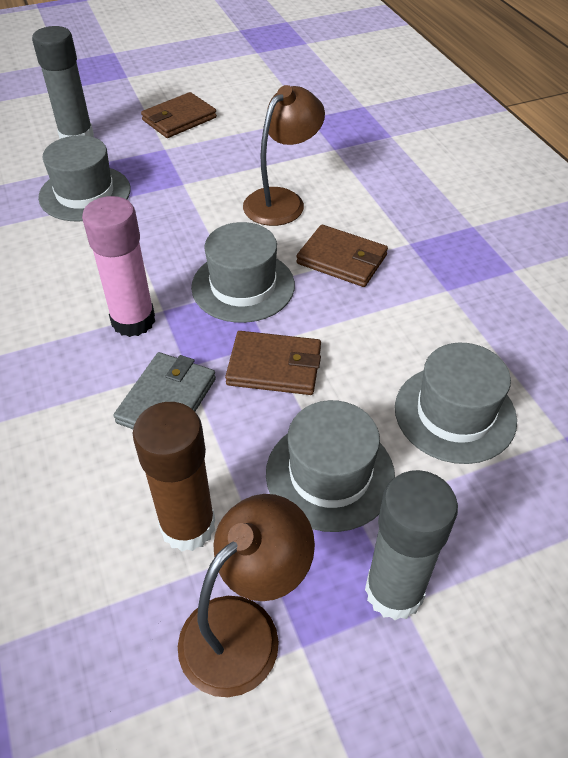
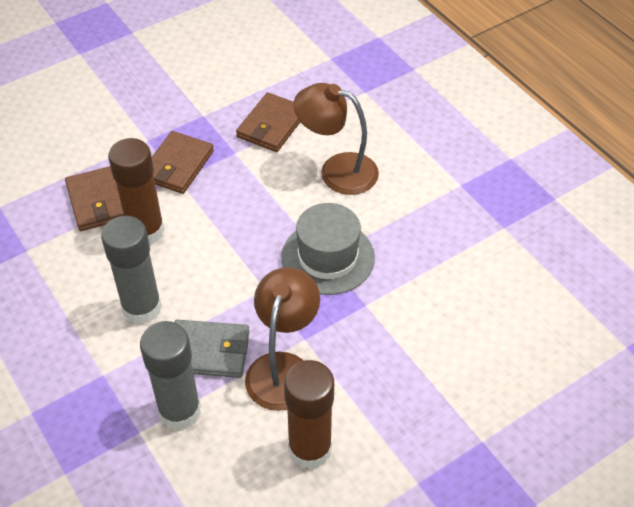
brown glue stick: 1 -> 2
grey hat: 4 -> 1
pink glue stick: 1 -> 0

